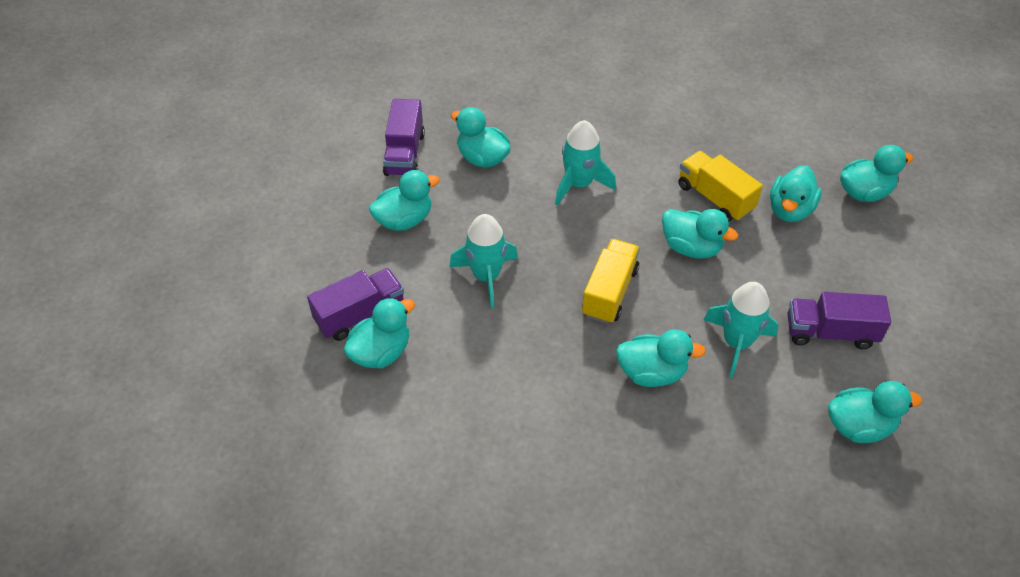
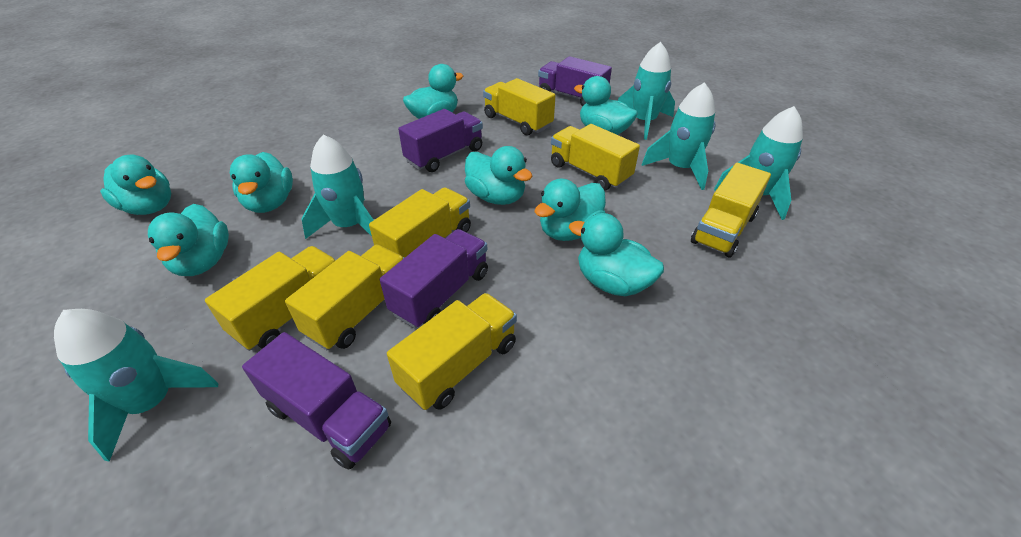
purple truck: 3 -> 4
turquoise rocket: 3 -> 5
yellow truck: 2 -> 7

